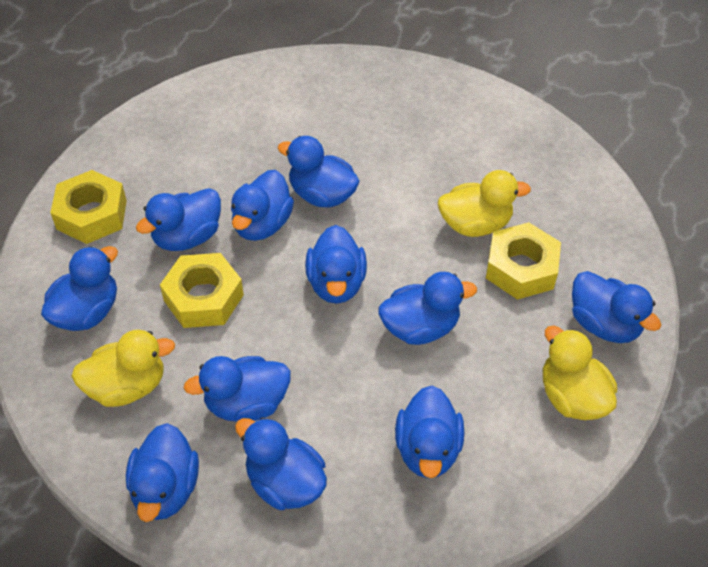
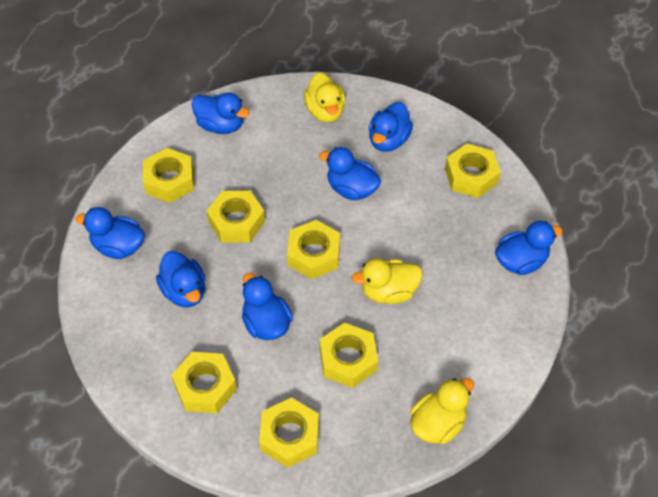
blue duck: 11 -> 7
yellow nut: 3 -> 7

